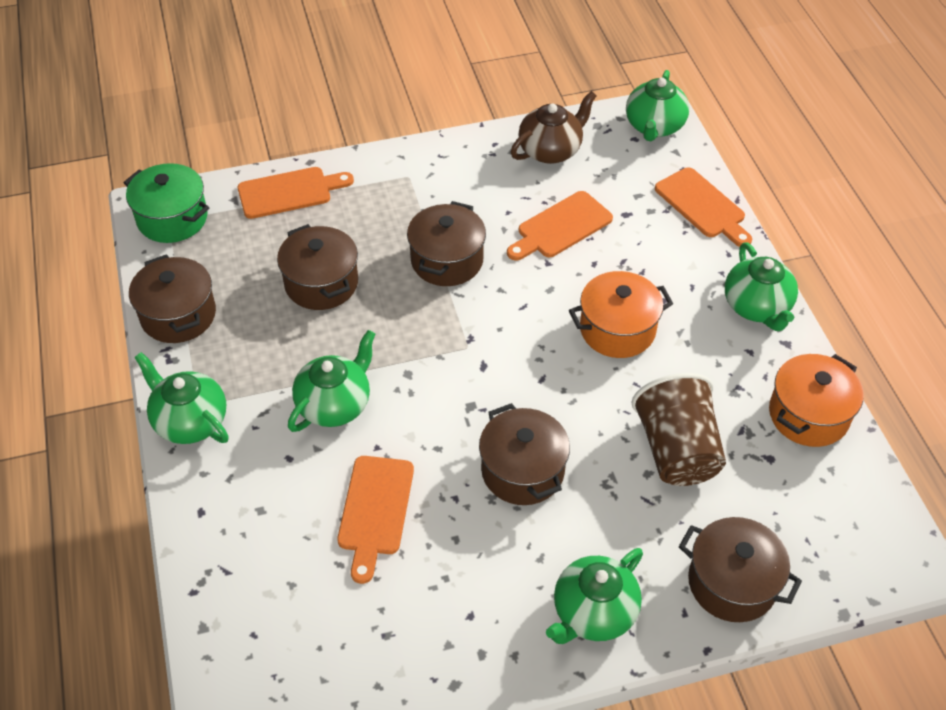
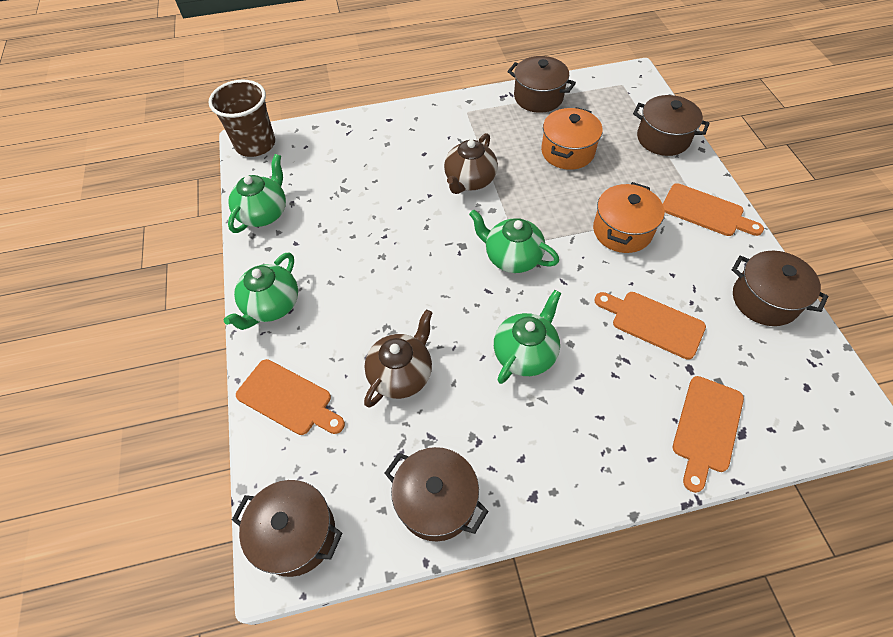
brown teapot: 1 -> 2
green pot: 1 -> 0
green teapot: 5 -> 4

